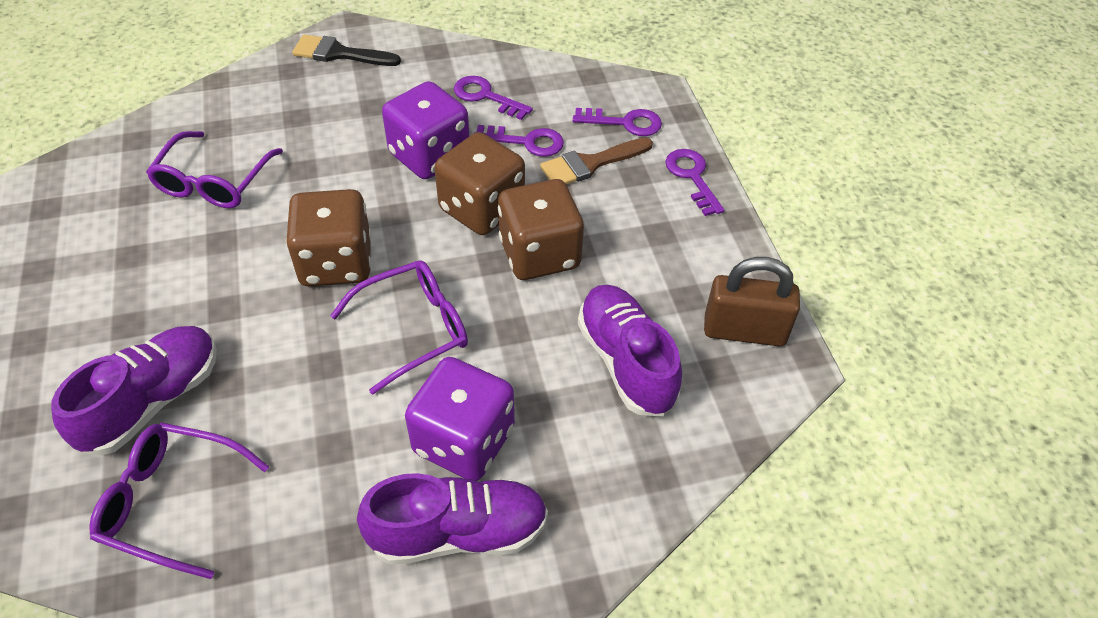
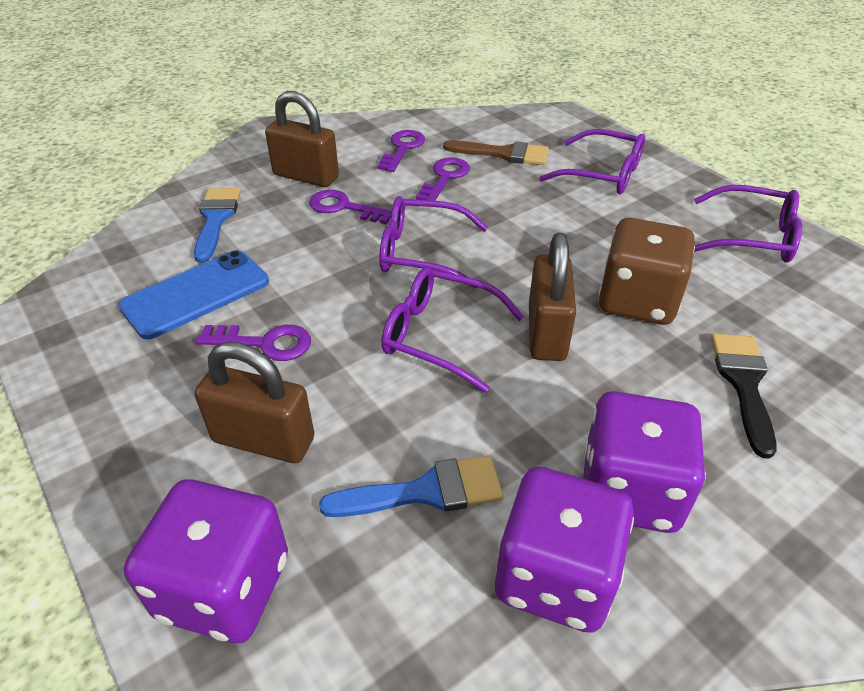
blue brush: 0 -> 2
blue phone: 0 -> 1
brown dice: 3 -> 1
brown padlock: 1 -> 3
purple dice: 2 -> 3
purple glasses: 3 -> 4
purple shoe: 3 -> 0

